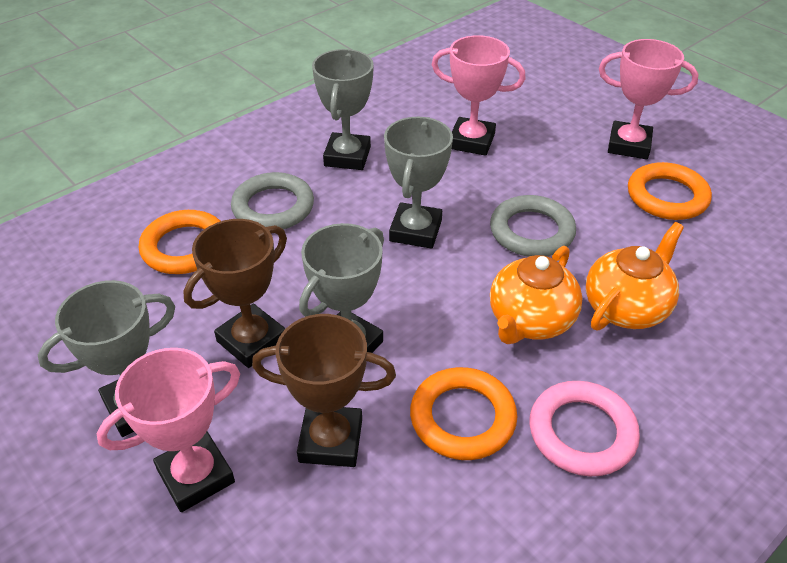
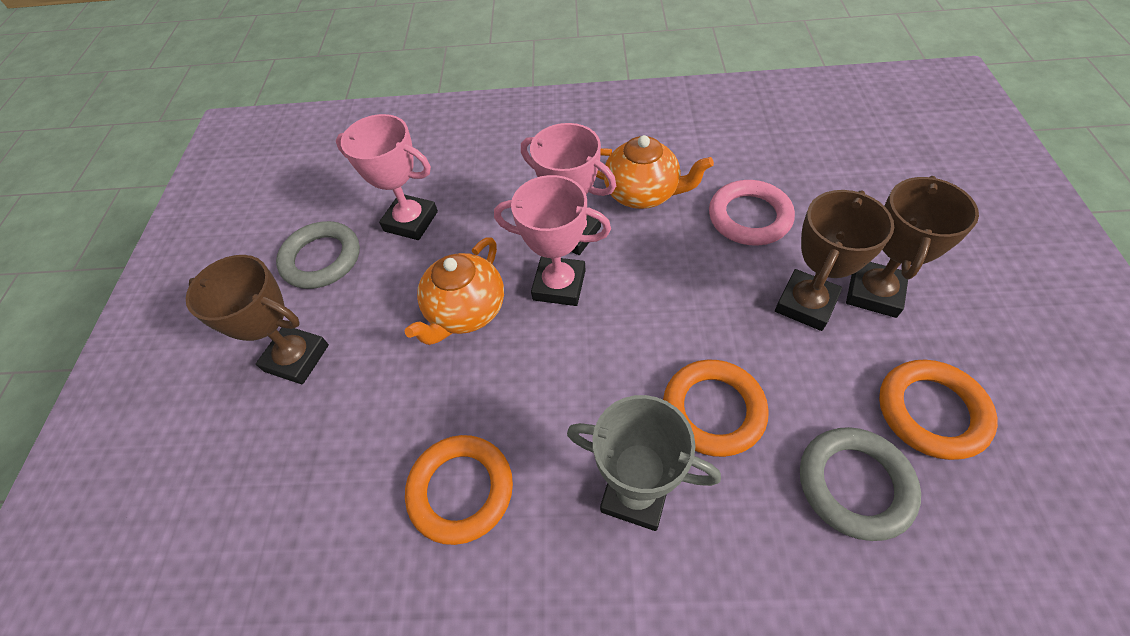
brown trophy: 2 -> 3
grey trophy: 4 -> 1

